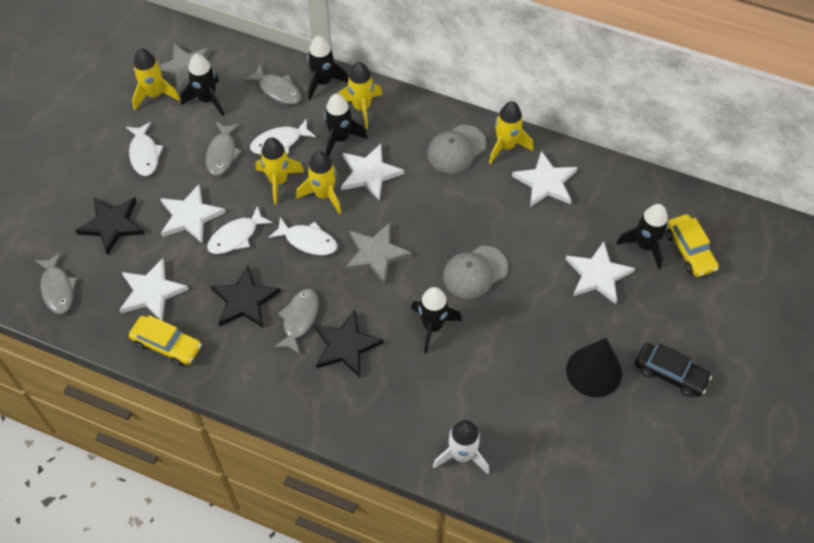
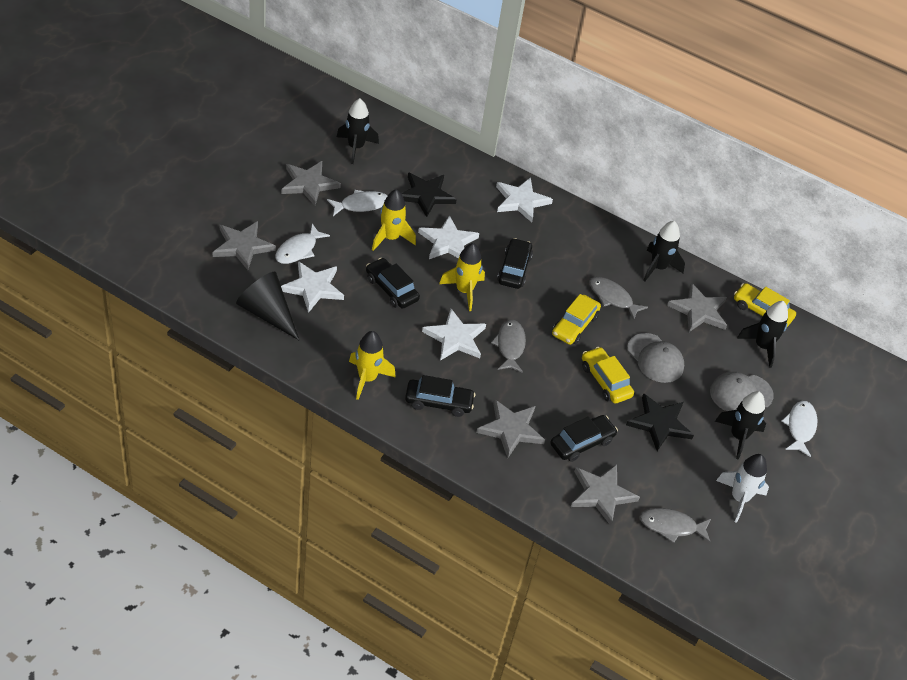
black car: 1 -> 4
black rocket: 5 -> 4
black star: 3 -> 2
grey fish: 4 -> 3
grey star: 2 -> 5
white fish: 4 -> 3
white star: 5 -> 4
yellow car: 2 -> 3
yellow rocket: 5 -> 3

